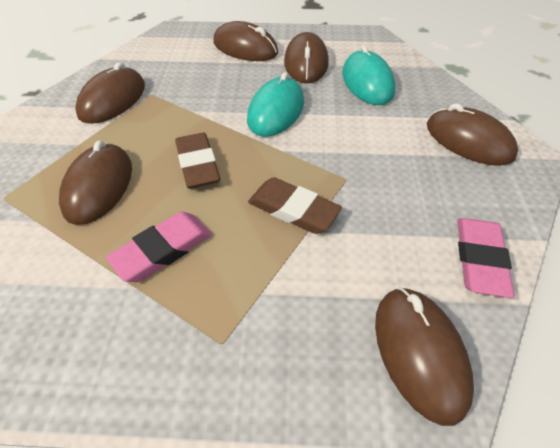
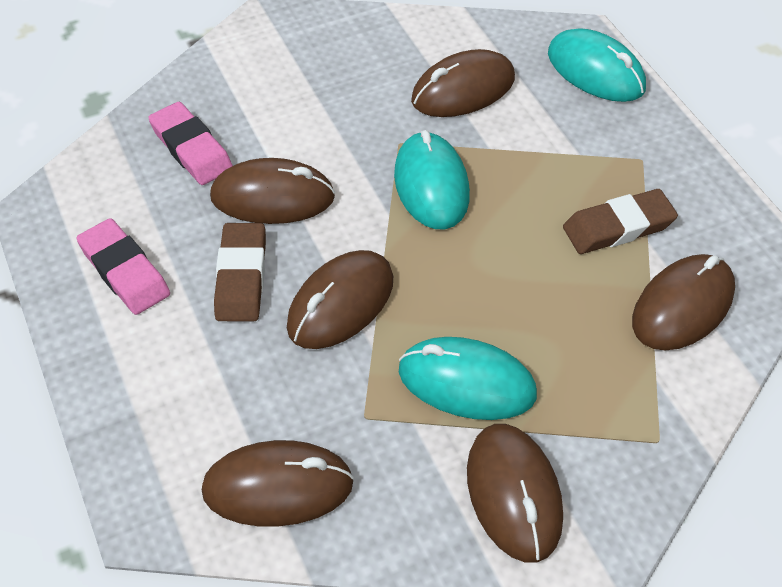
turquoise mouse: 2 -> 3

